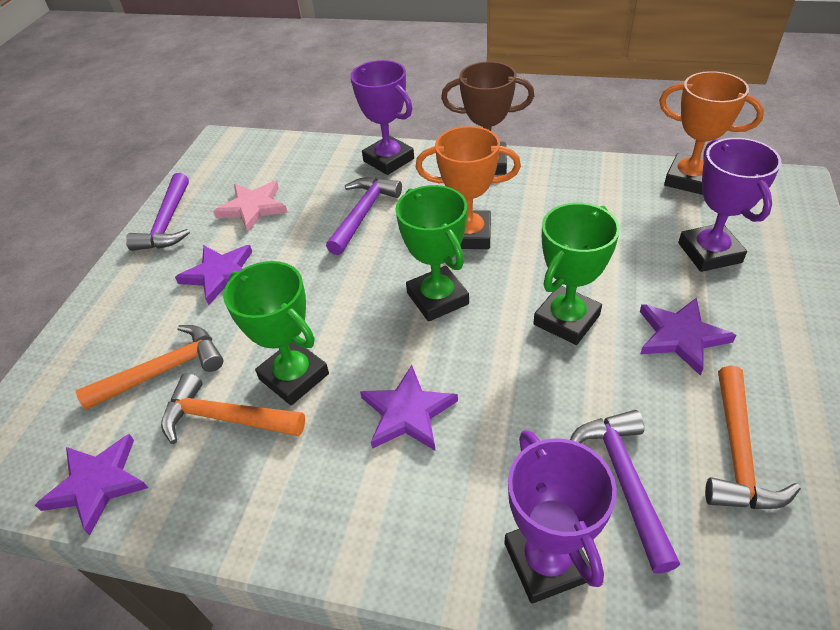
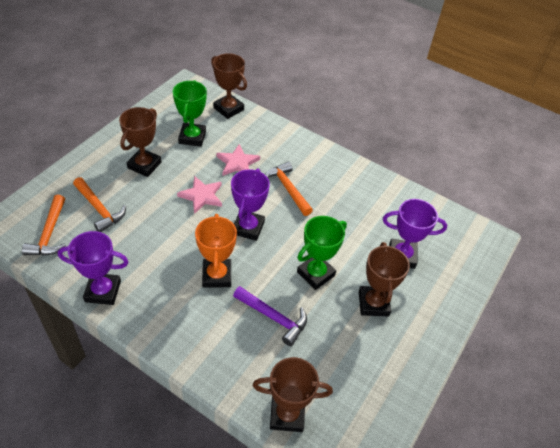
brown trophy: 1 -> 4
green trophy: 3 -> 2
orange trophy: 2 -> 1
pink star: 1 -> 2
purple hammer: 3 -> 1
purple star: 4 -> 0

